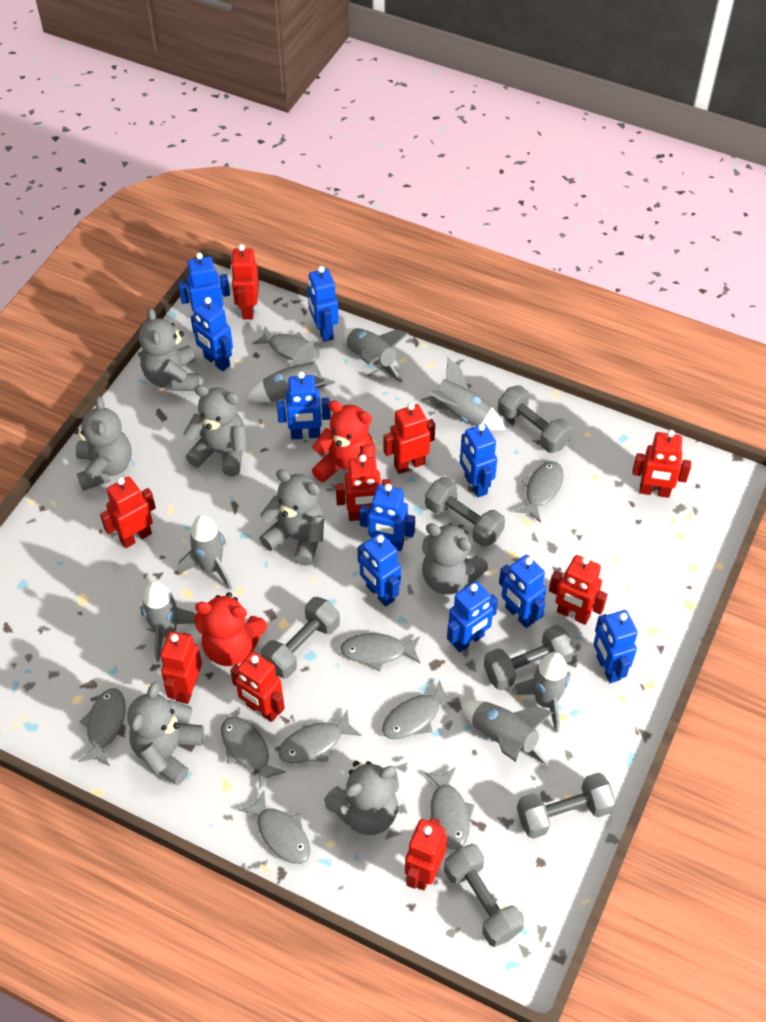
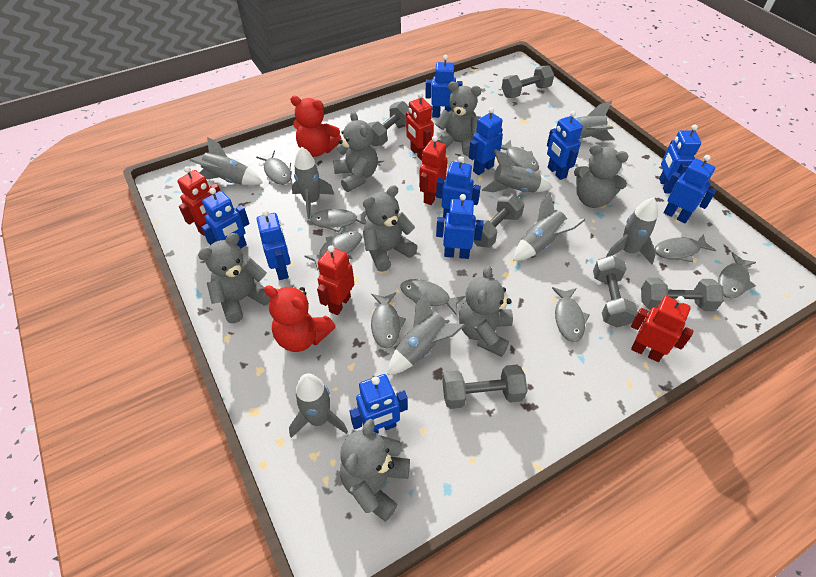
grey rocket: 7 -> 8
red robot: 9 -> 5

